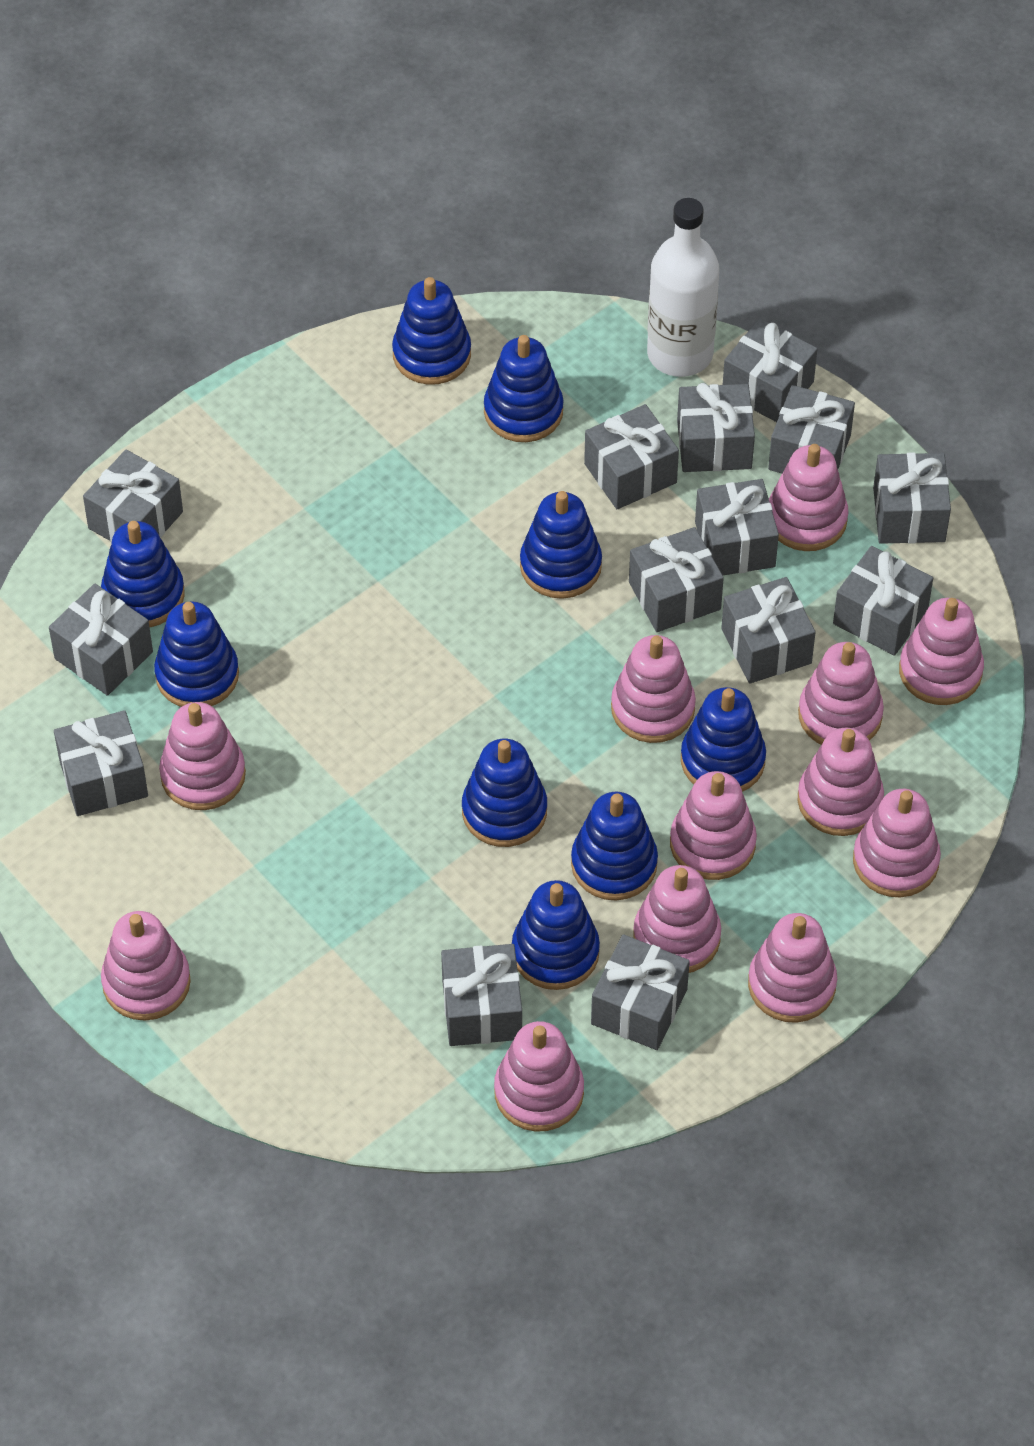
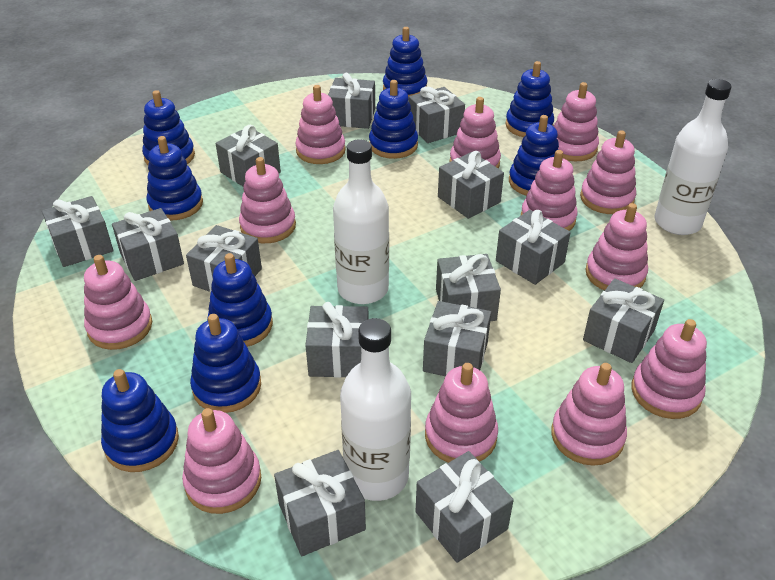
white bottle: 1 -> 3

